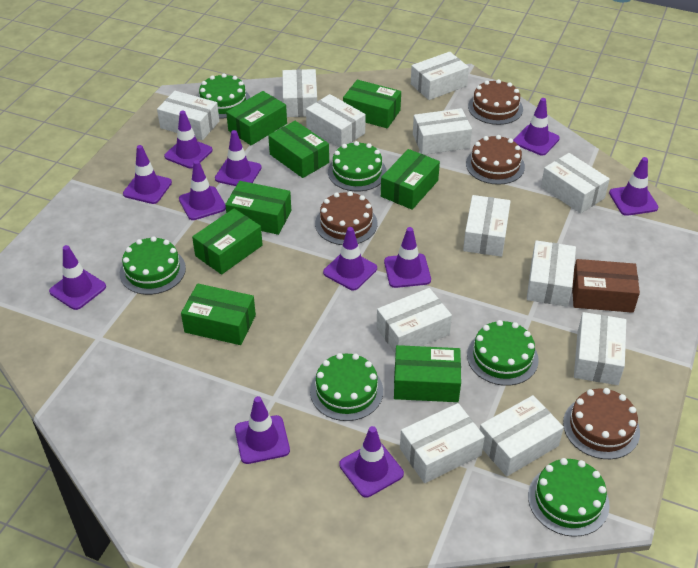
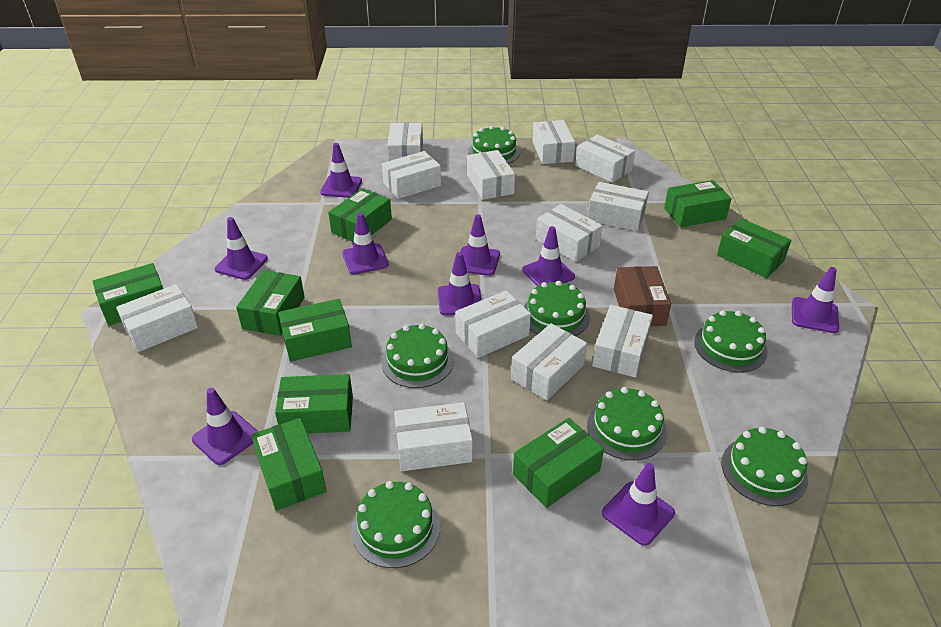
brown cake: 4 -> 0
green box: 8 -> 9
green cake: 6 -> 7
purple traffic cone: 11 -> 9

